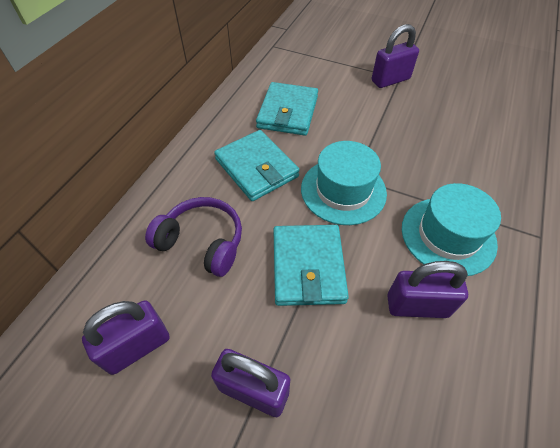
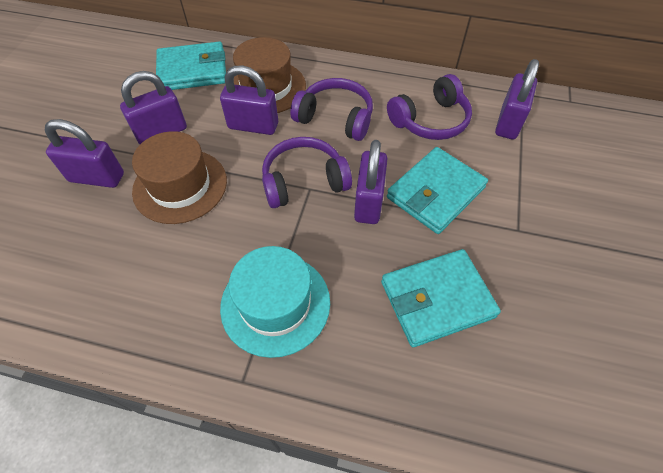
brown hat: 0 -> 2
purple headphones: 1 -> 3
purple padlock: 4 -> 5
turquoise hat: 2 -> 1

